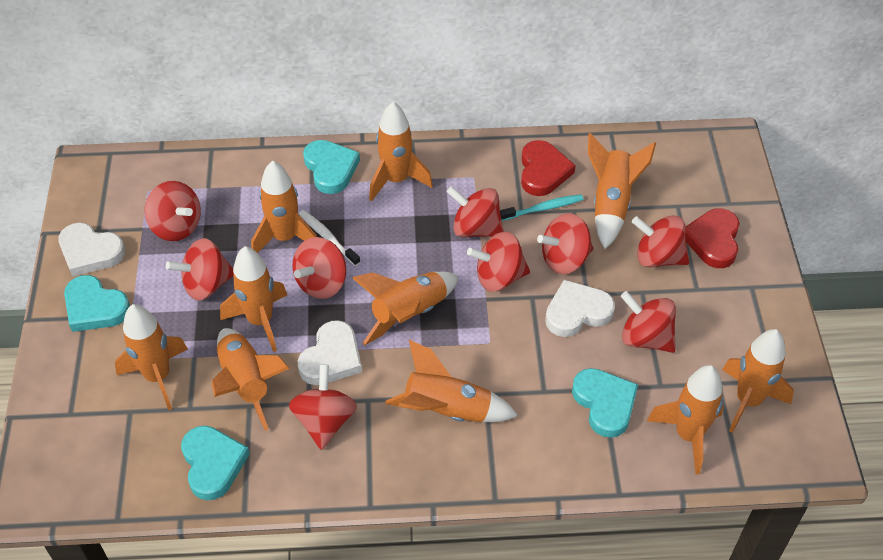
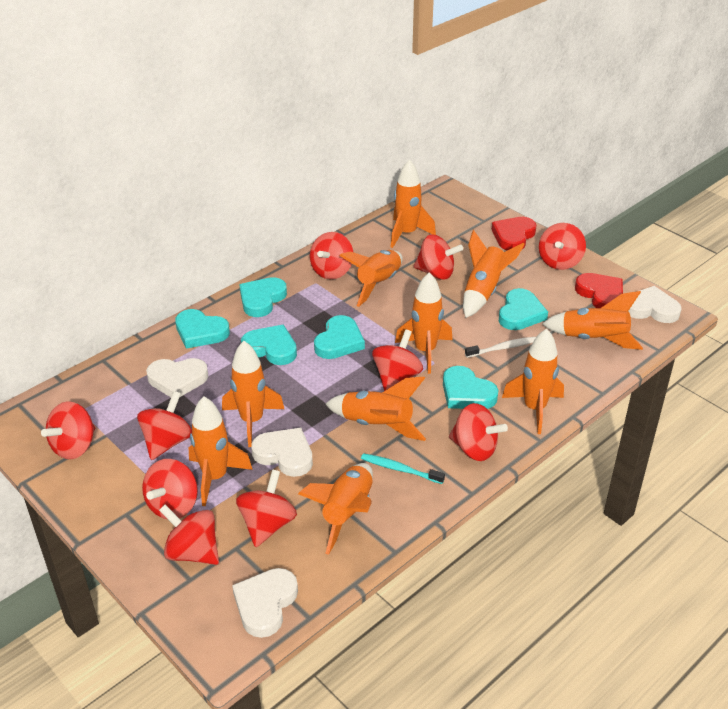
red spinning top: 9 -> 10
turquoise heart: 4 -> 6
white heart: 3 -> 4

